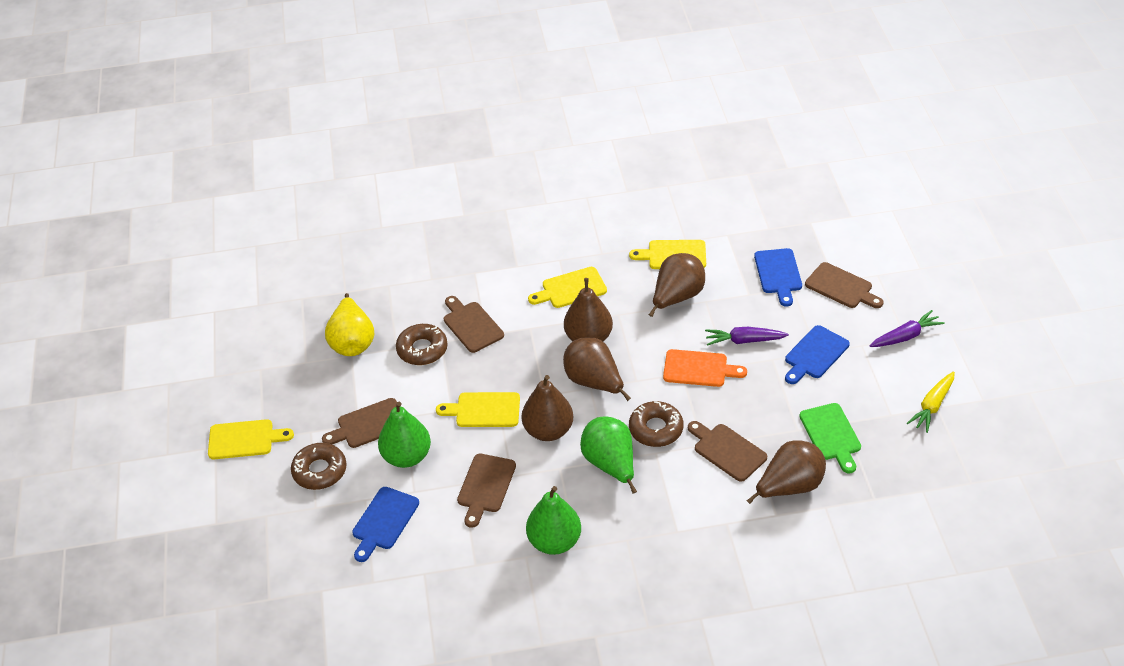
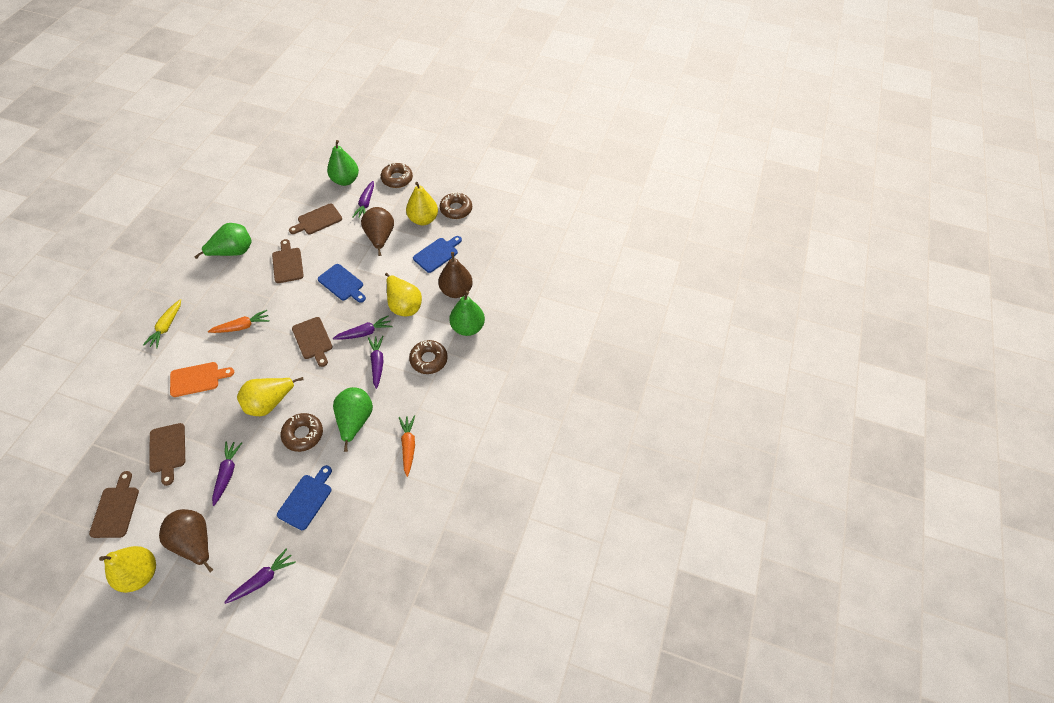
brown donut: 3 -> 4
brown pear: 5 -> 3
green cutting board: 1 -> 0
green pear: 3 -> 4
orange carrot: 0 -> 2
purple carrot: 2 -> 5
yellow cutting board: 4 -> 0
yellow pear: 1 -> 4

